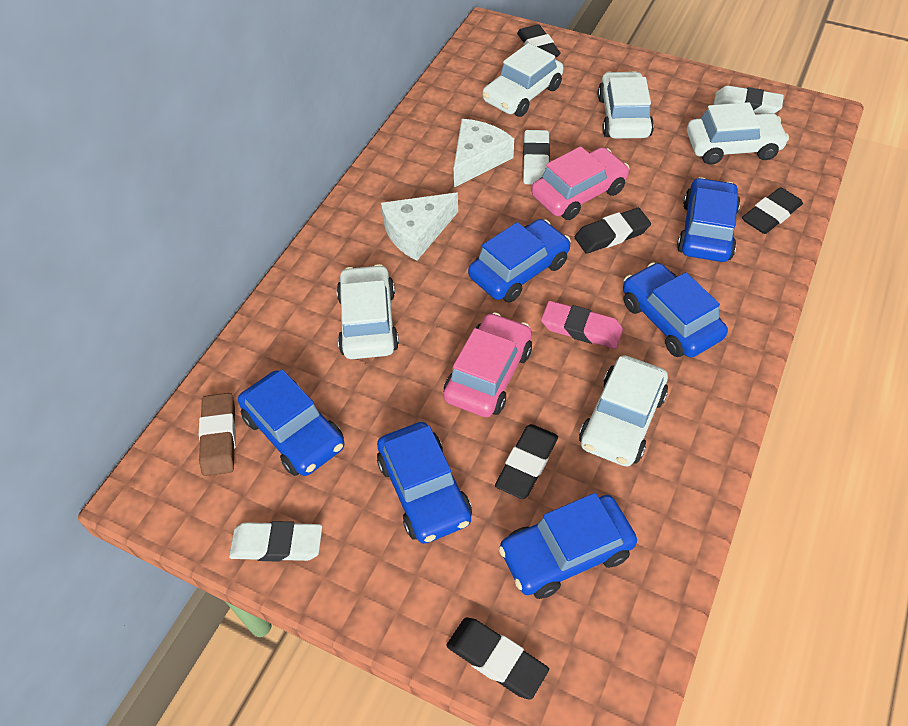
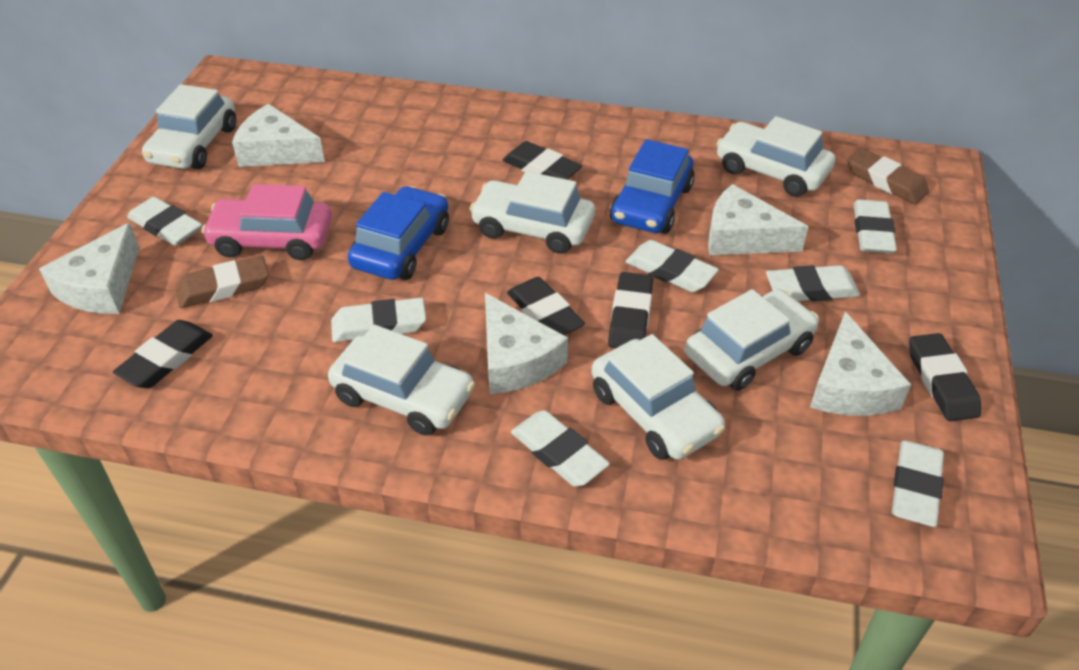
blue car: 6 -> 2
brown eraser: 1 -> 2
pink car: 2 -> 1
pink eraser: 1 -> 0
white car: 5 -> 6
white cheese: 2 -> 5
white eraser: 3 -> 7

